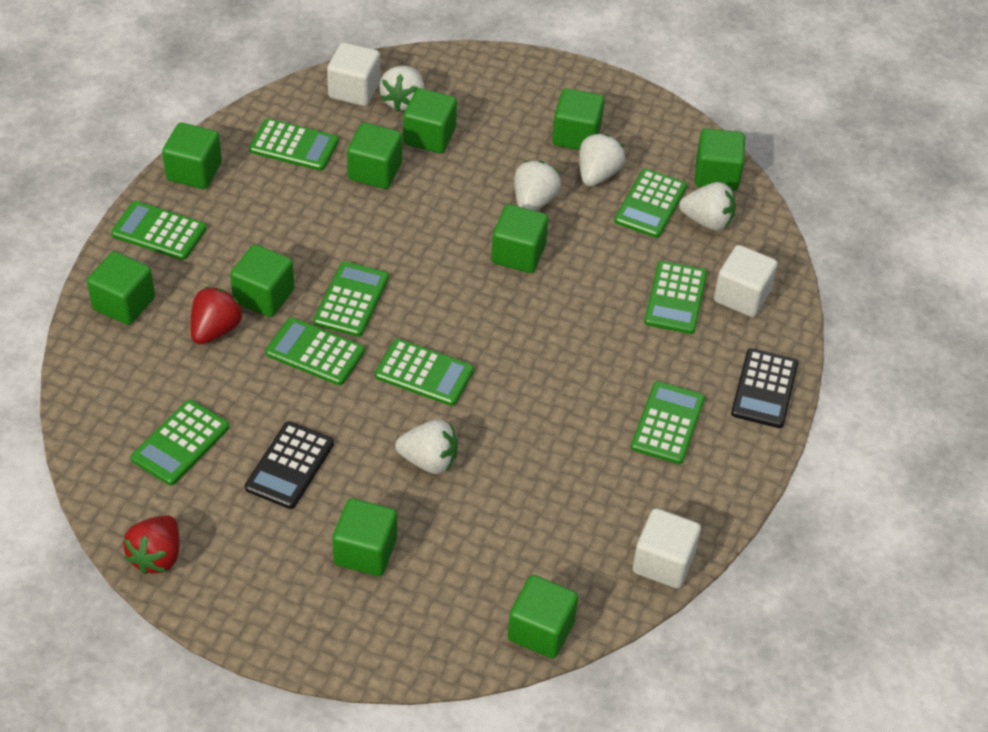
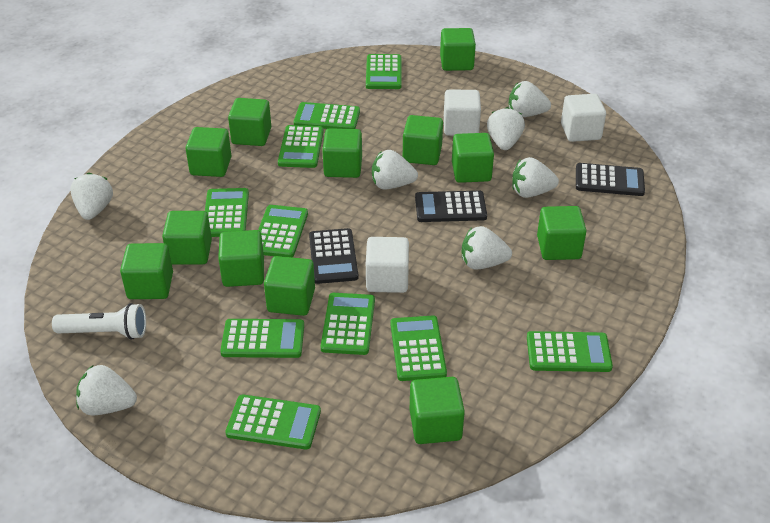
black calculator: 2 -> 3
green calculator: 9 -> 10
green cube: 10 -> 12
red strawberry: 2 -> 0
white flashlight: 0 -> 1
white strawberry: 5 -> 7

